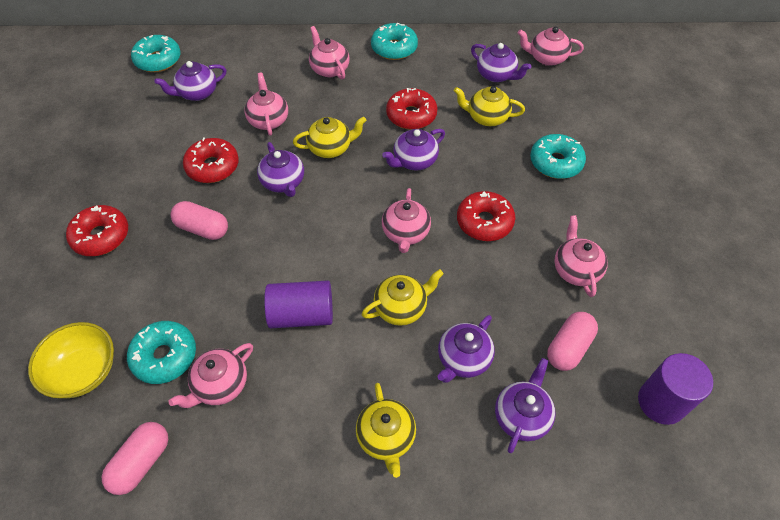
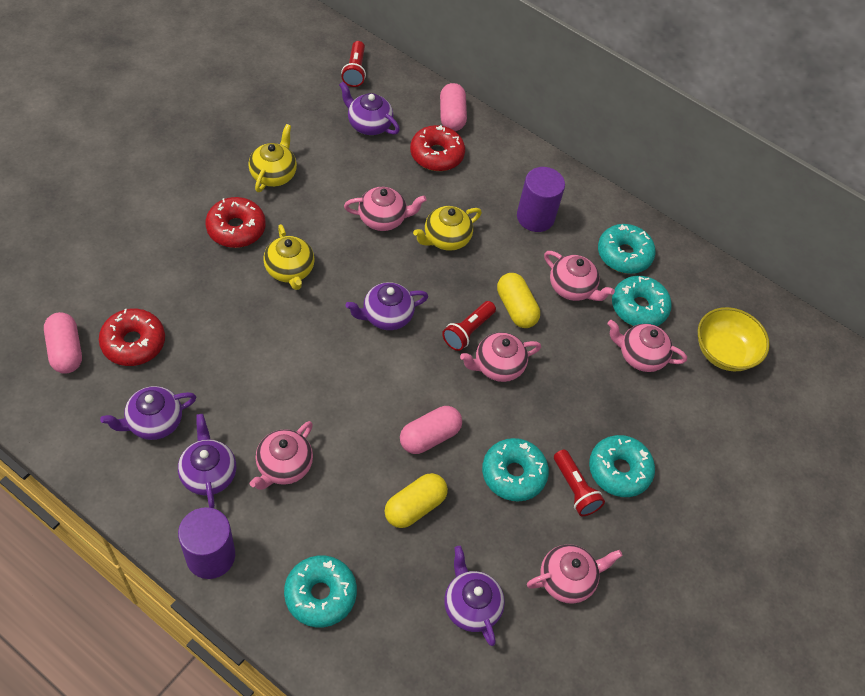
purple teapot: 6 -> 5
red donut: 4 -> 3
red flashlight: 0 -> 3
turquoise donut: 4 -> 5
yellow capsule: 0 -> 2
yellow teapot: 4 -> 3

